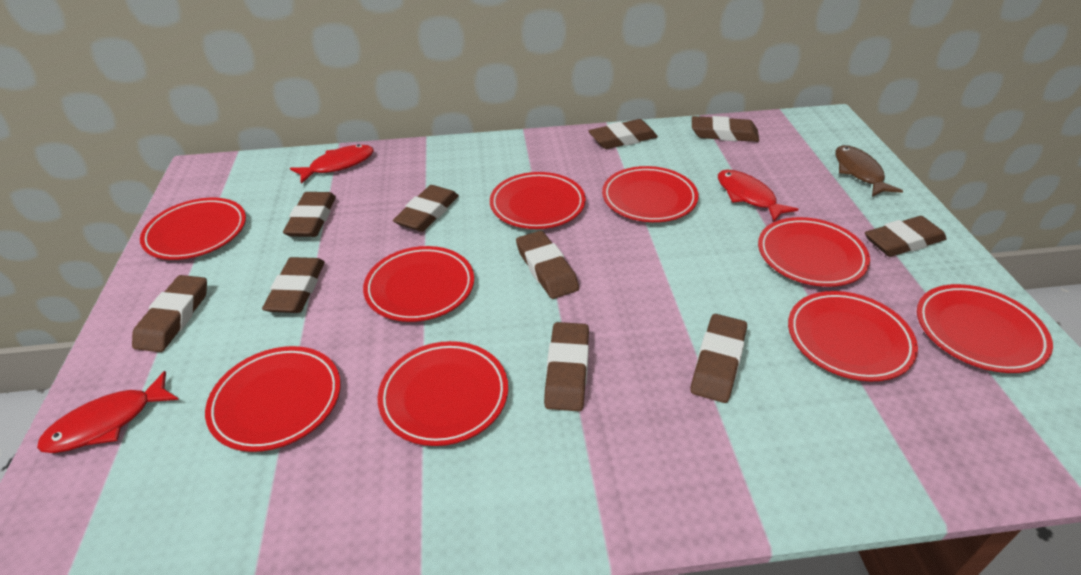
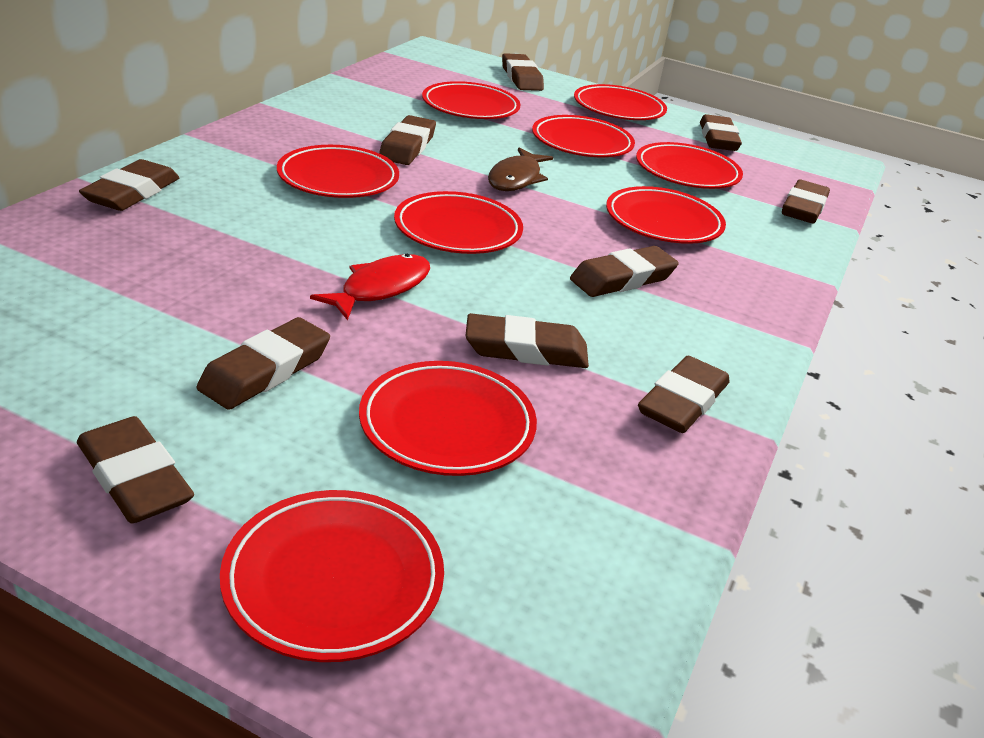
red fish: 3 -> 1

